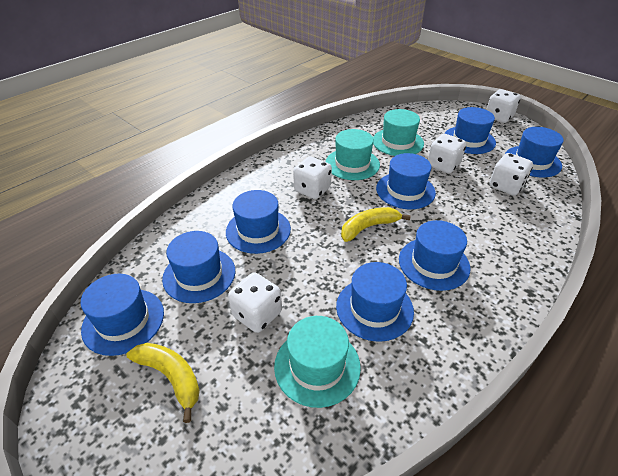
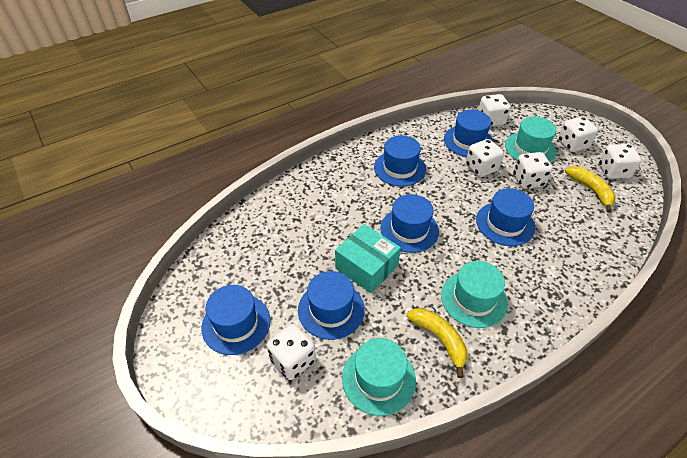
blue hat: 8 -> 6
turquoise box: 0 -> 1
white dice: 5 -> 6

